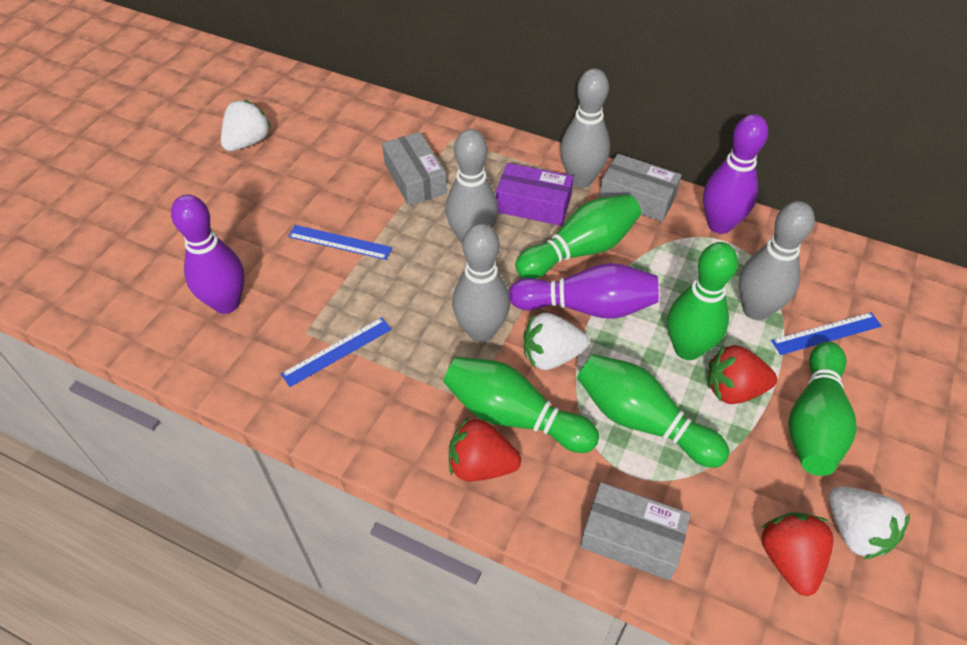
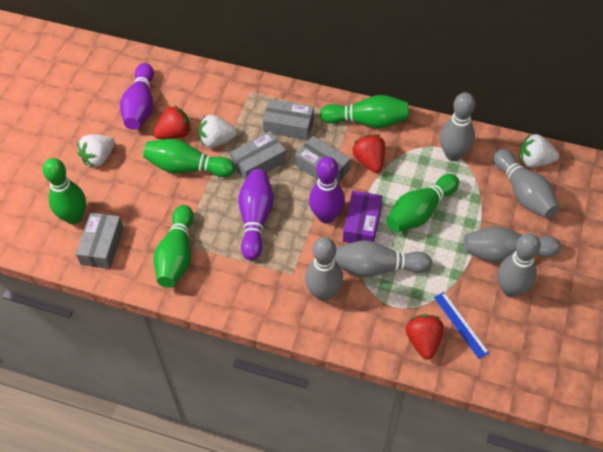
blue ruler: 3 -> 1
grey bowling pin: 4 -> 6
grey box: 3 -> 4

